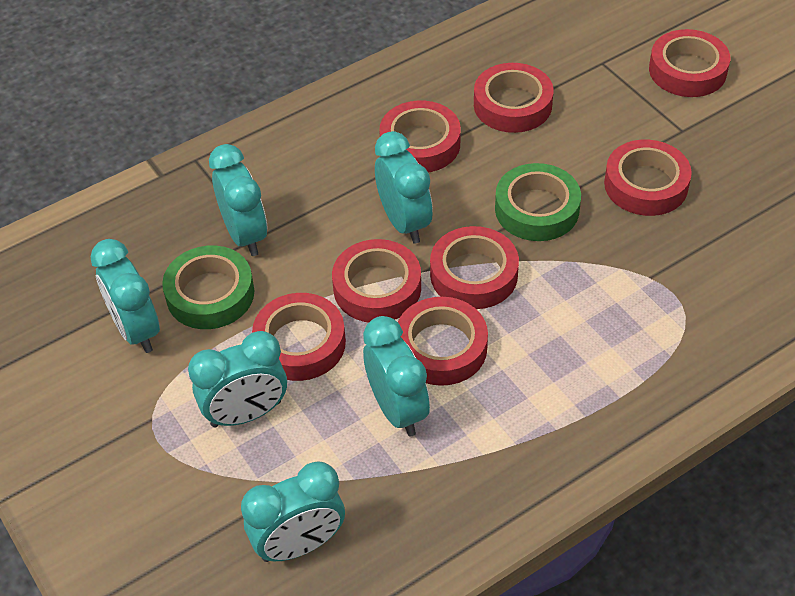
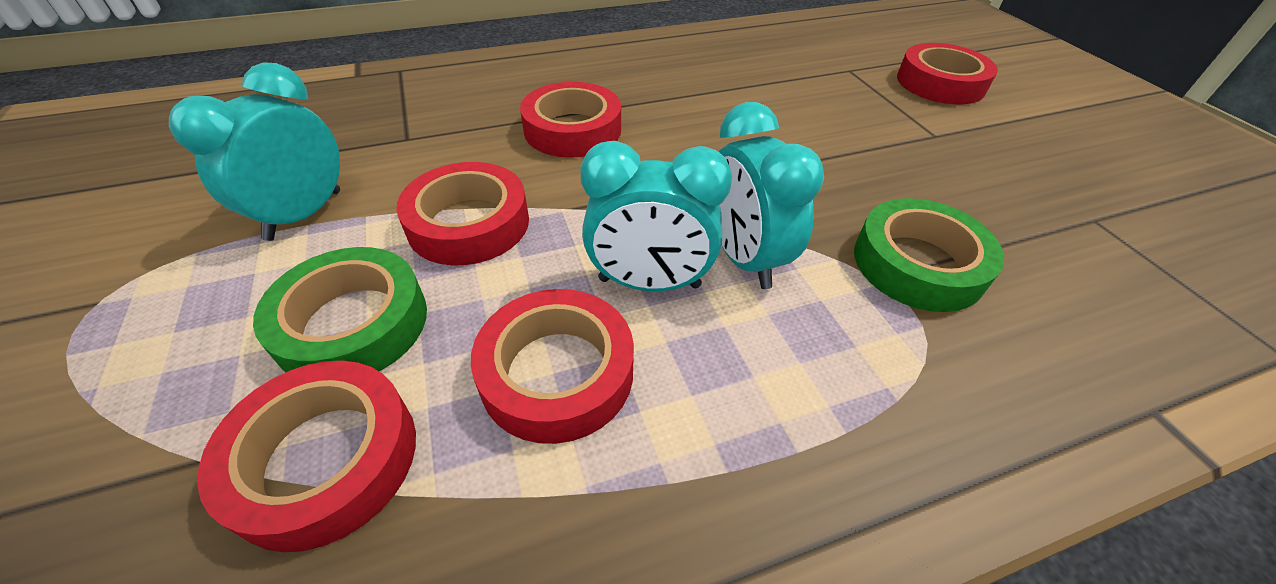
red tape: 8 -> 5
turquoise clock: 6 -> 3

